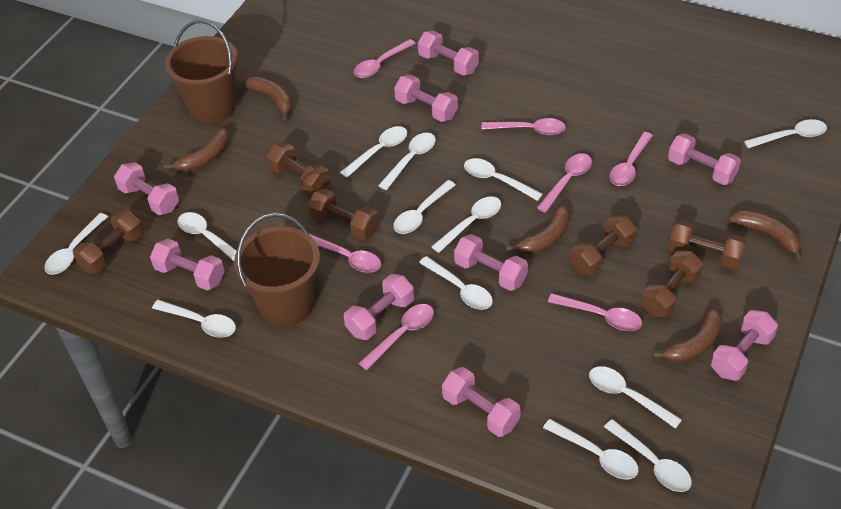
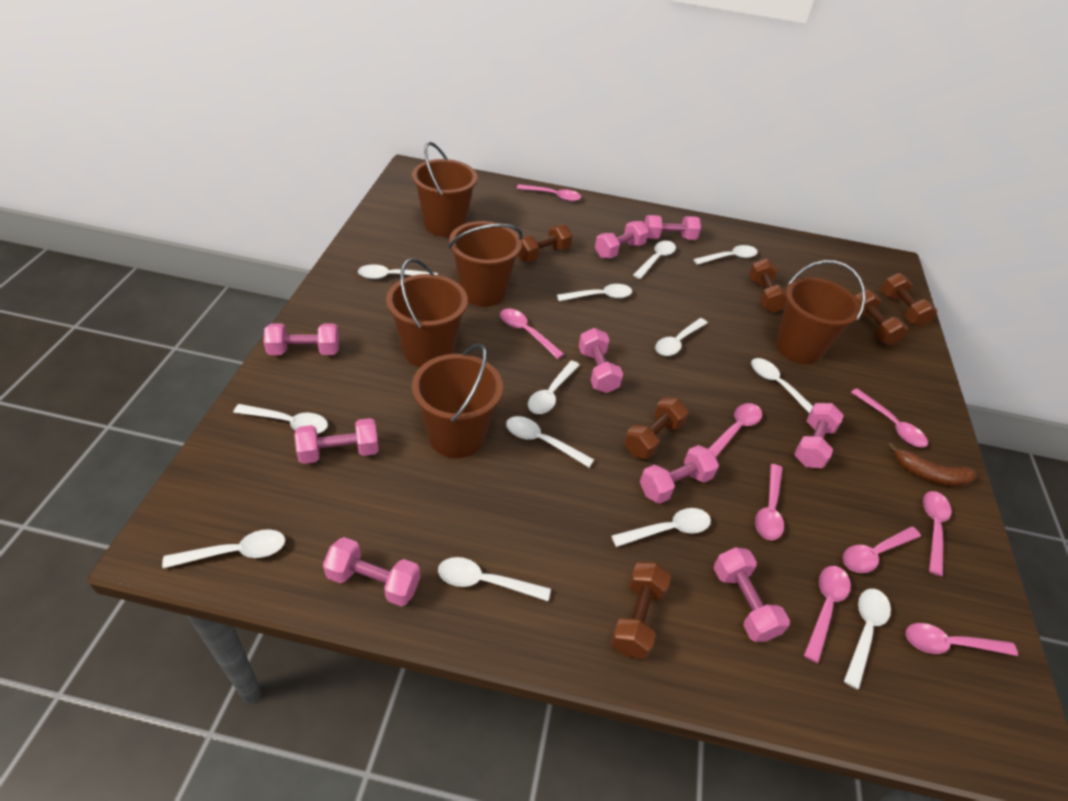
brown banana: 5 -> 1
brown bucket: 2 -> 5
pink spoon: 7 -> 9

